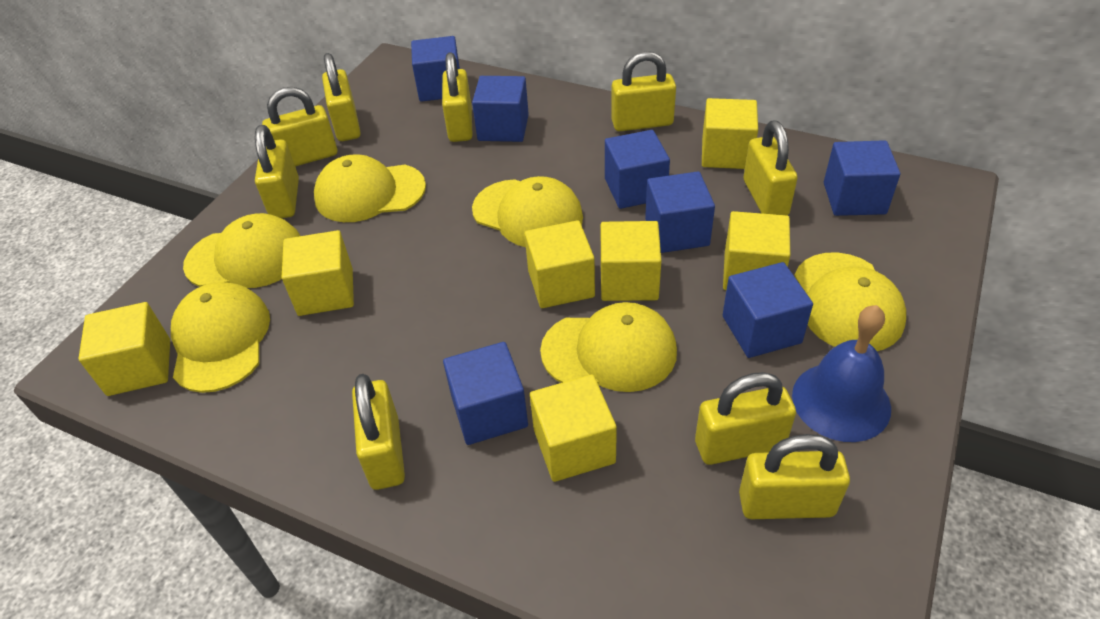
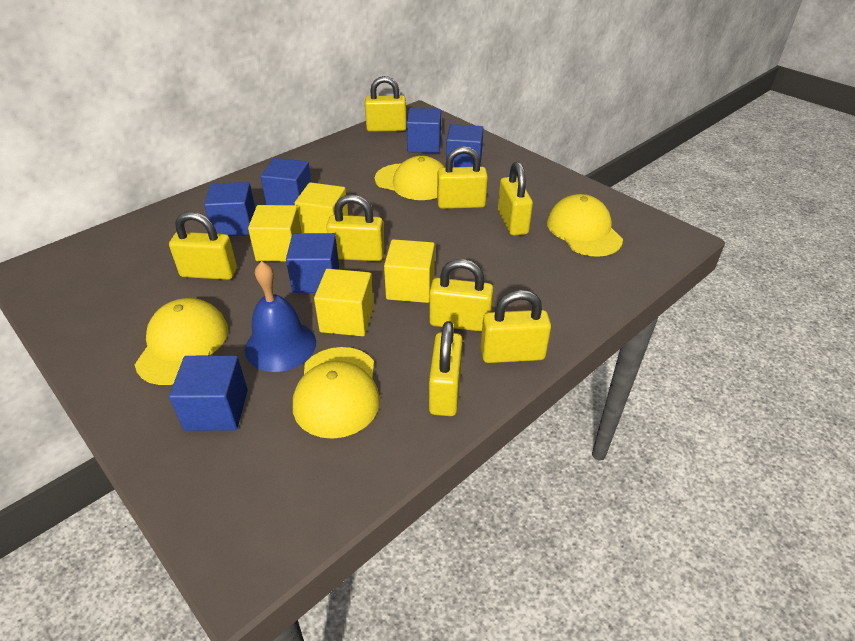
blue cube: 7 -> 6
yellow cap: 6 -> 4
yellow cube: 7 -> 4
yellow padlock: 9 -> 8

